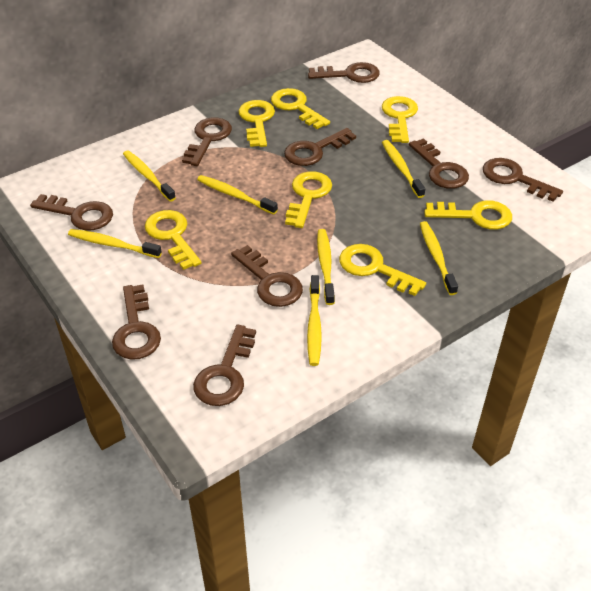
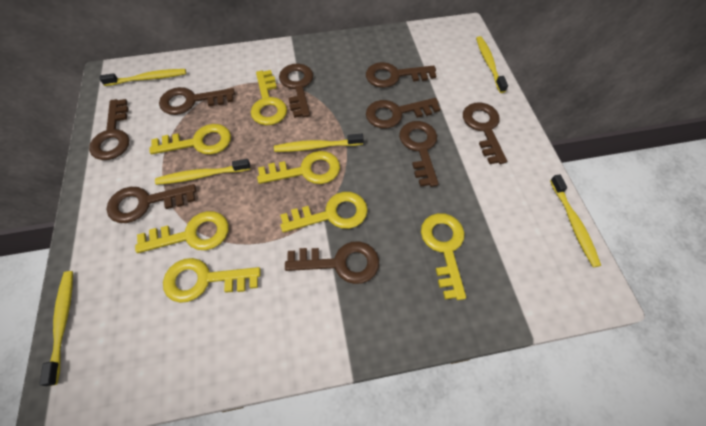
yellow toothbrush: 7 -> 6

